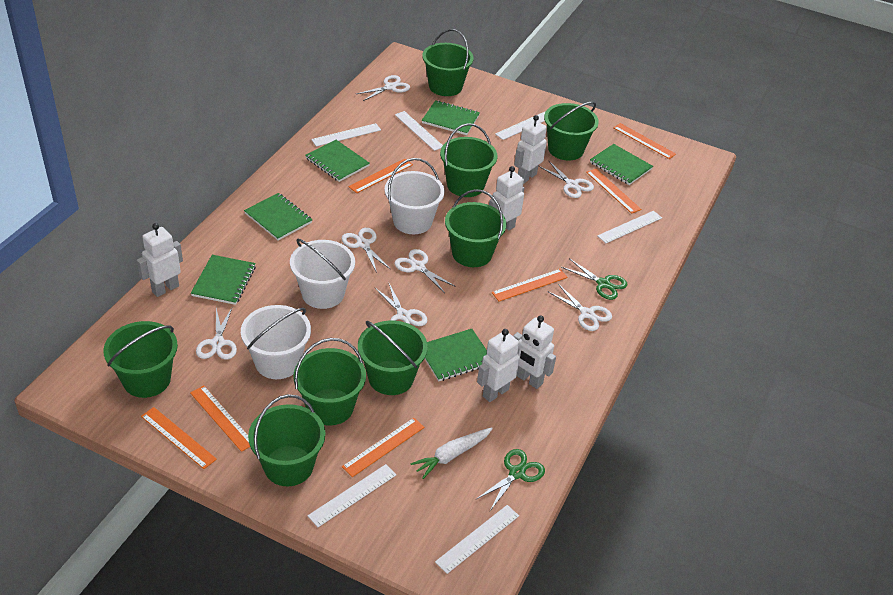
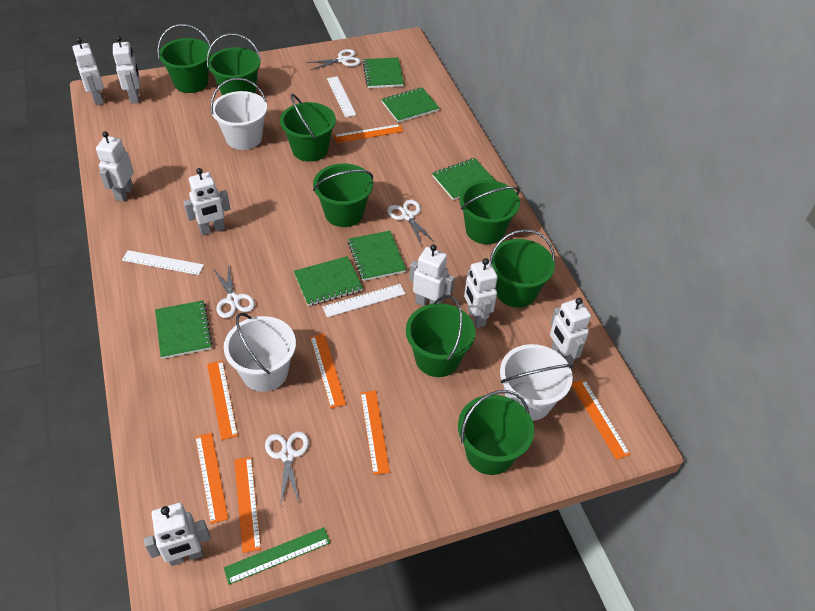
green ruler: 0 -> 1
green scissors: 2 -> 0
white carrot: 1 -> 0
white robot: 5 -> 8
white ruler: 6 -> 3
white scissors: 7 -> 4

